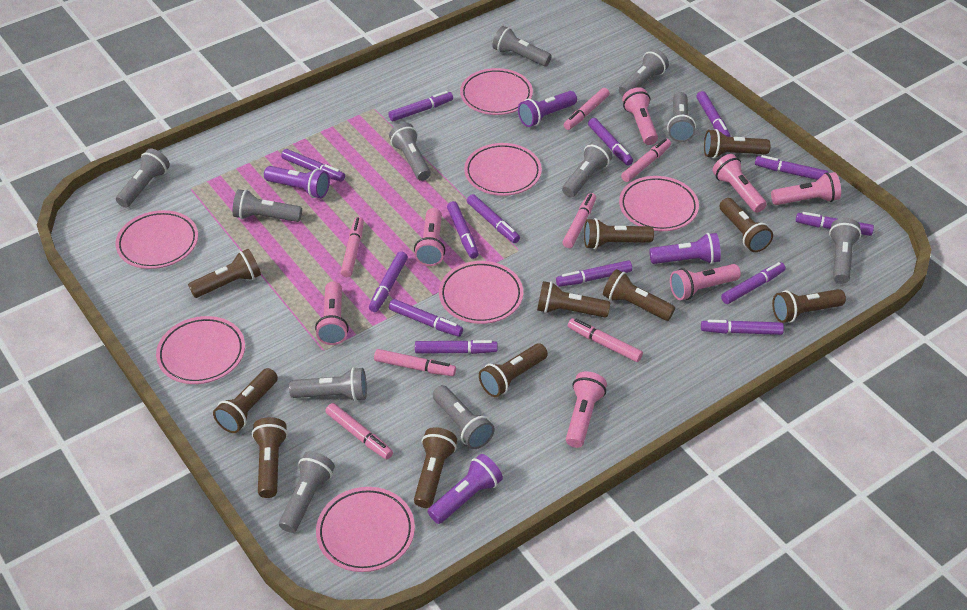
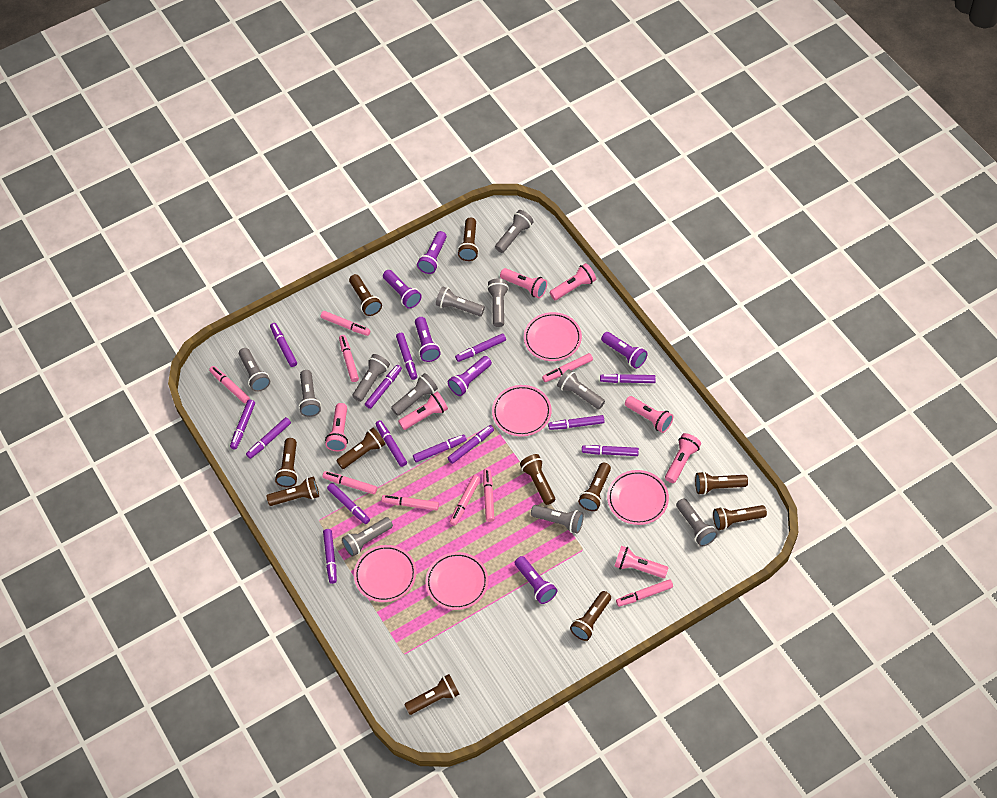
pink marker: 7 -> 9
pink plate: 7 -> 5
purple flashlight: 4 -> 6

